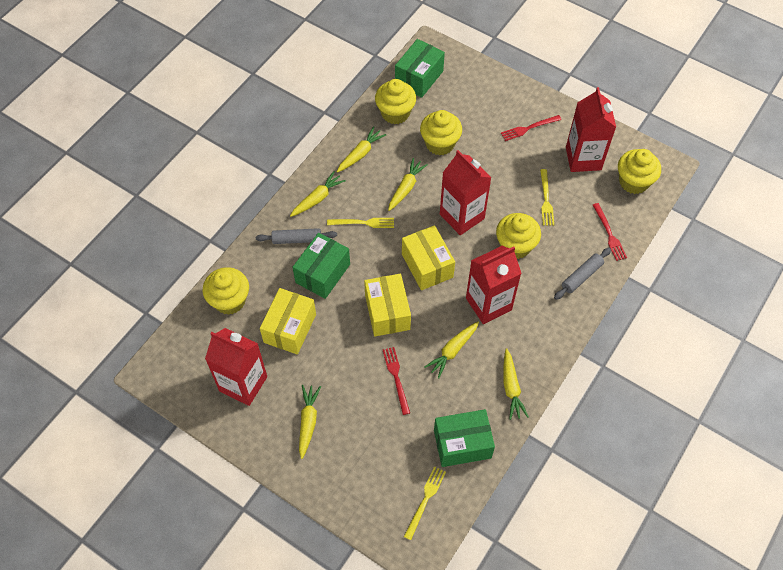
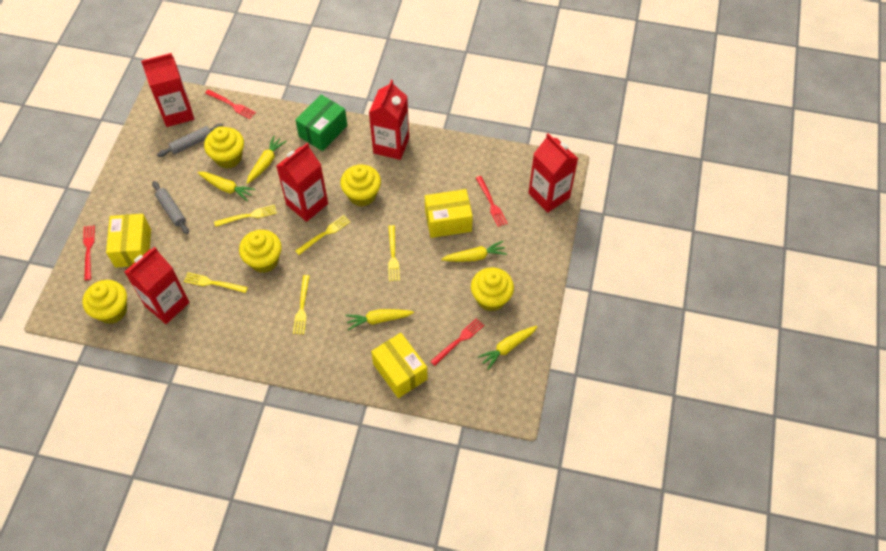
green box: 3 -> 1
red carton: 4 -> 5
red fork: 3 -> 4
yellow carrot: 6 -> 5
yellow fork: 3 -> 5

